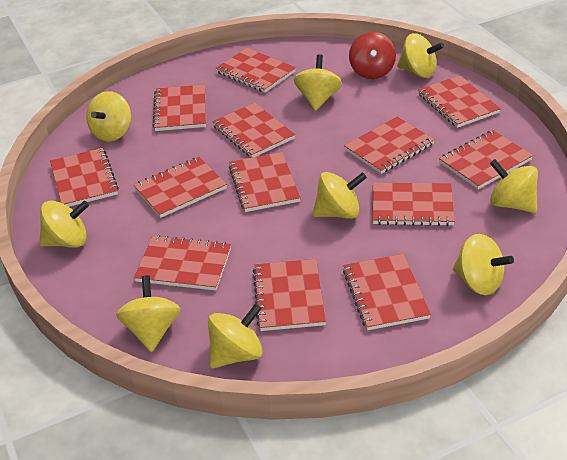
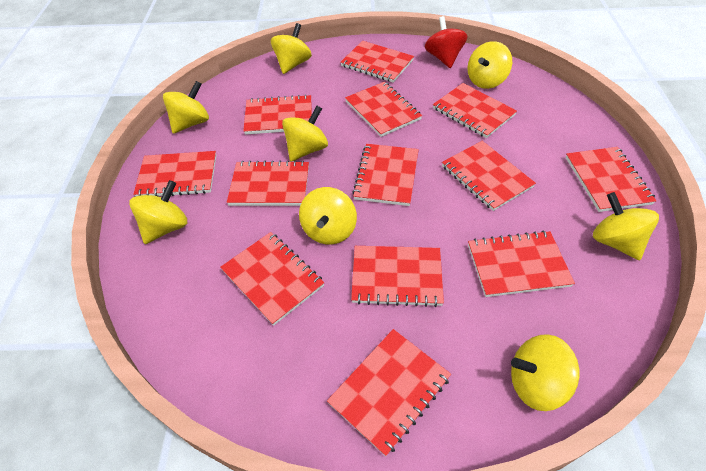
yellow spinning top: 9 -> 8

